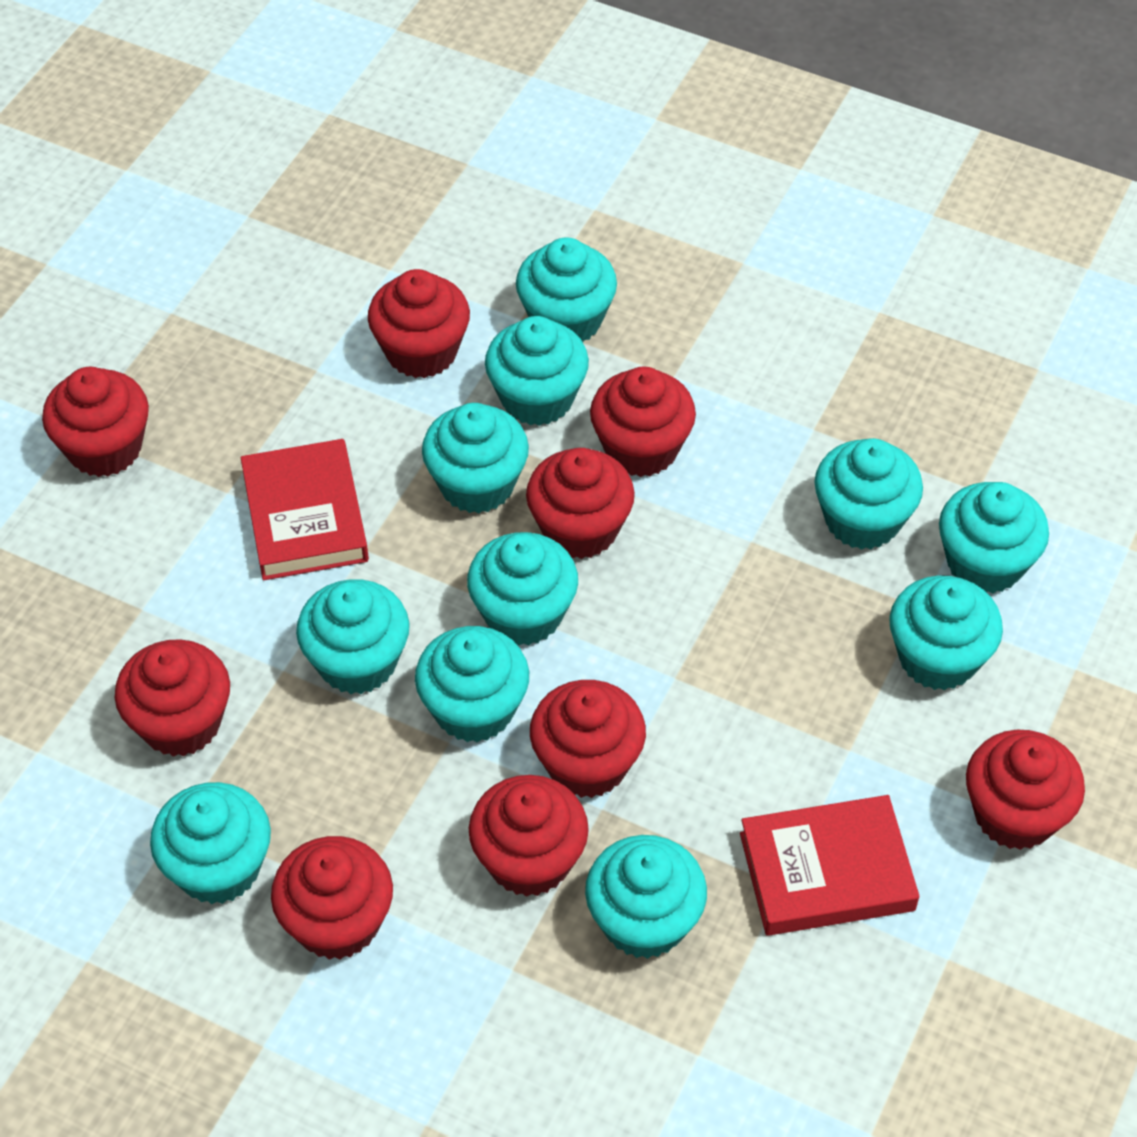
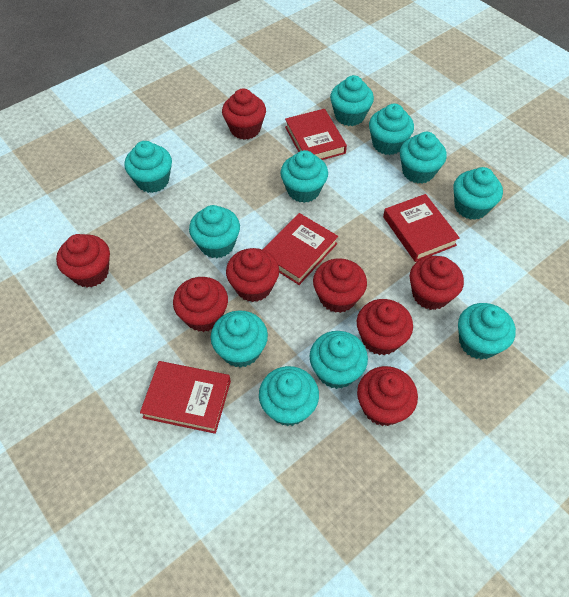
red book: 2 -> 4
red cupcake: 9 -> 8

